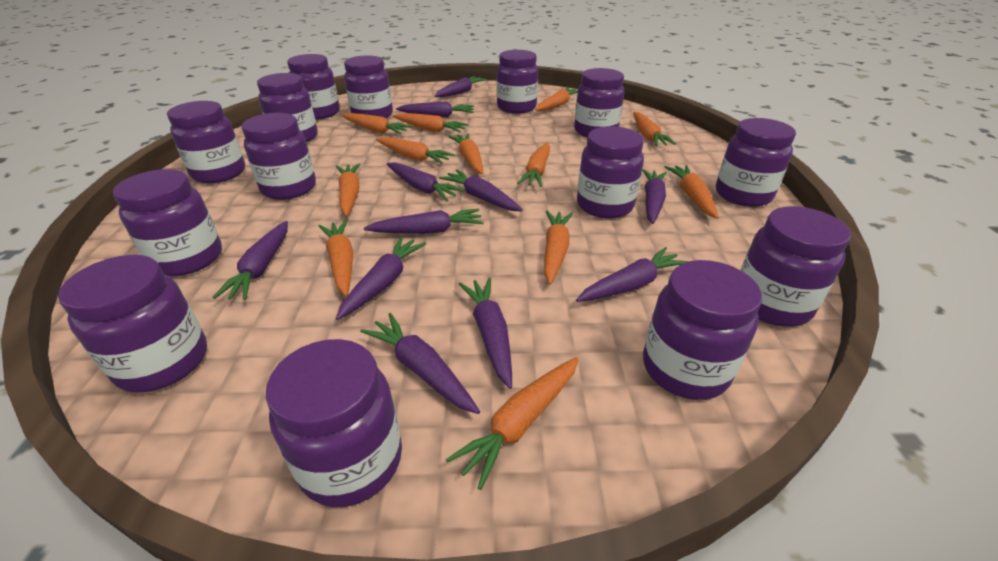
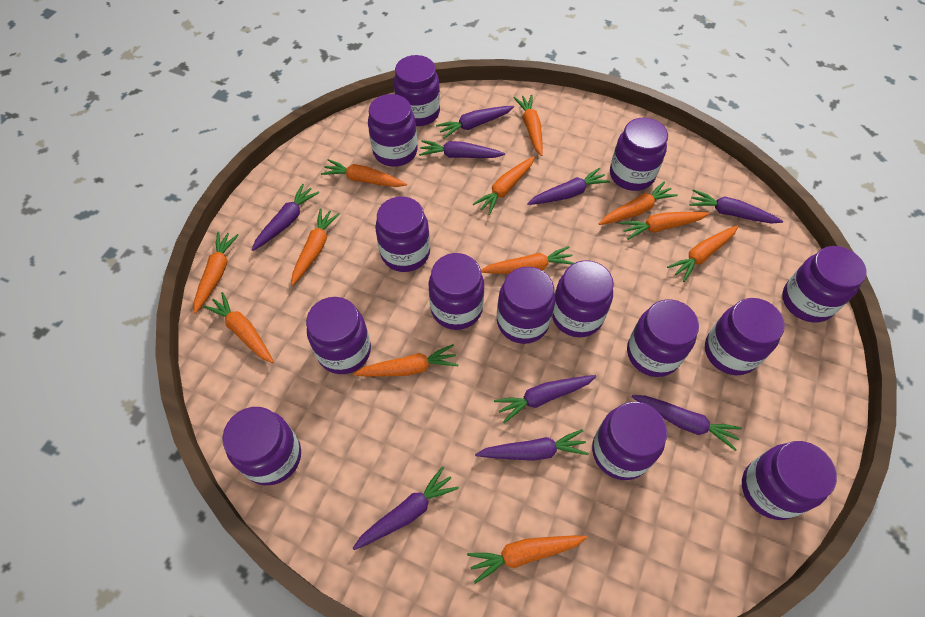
purple carrot: 11 -> 9

